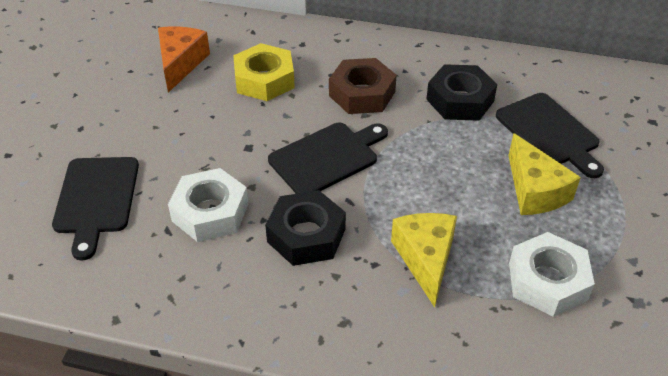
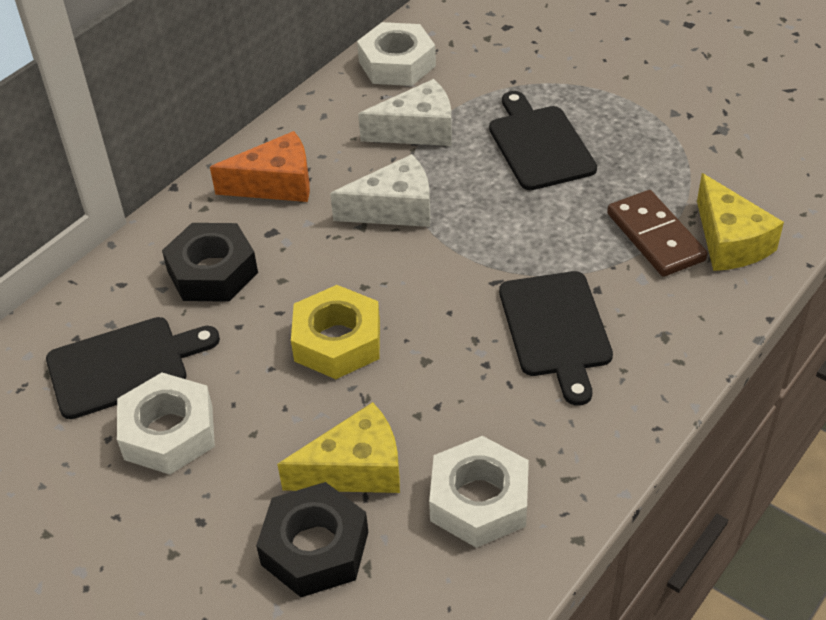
brown domino: 0 -> 1
brown nut: 1 -> 0
white cheese: 0 -> 2
white nut: 2 -> 3

